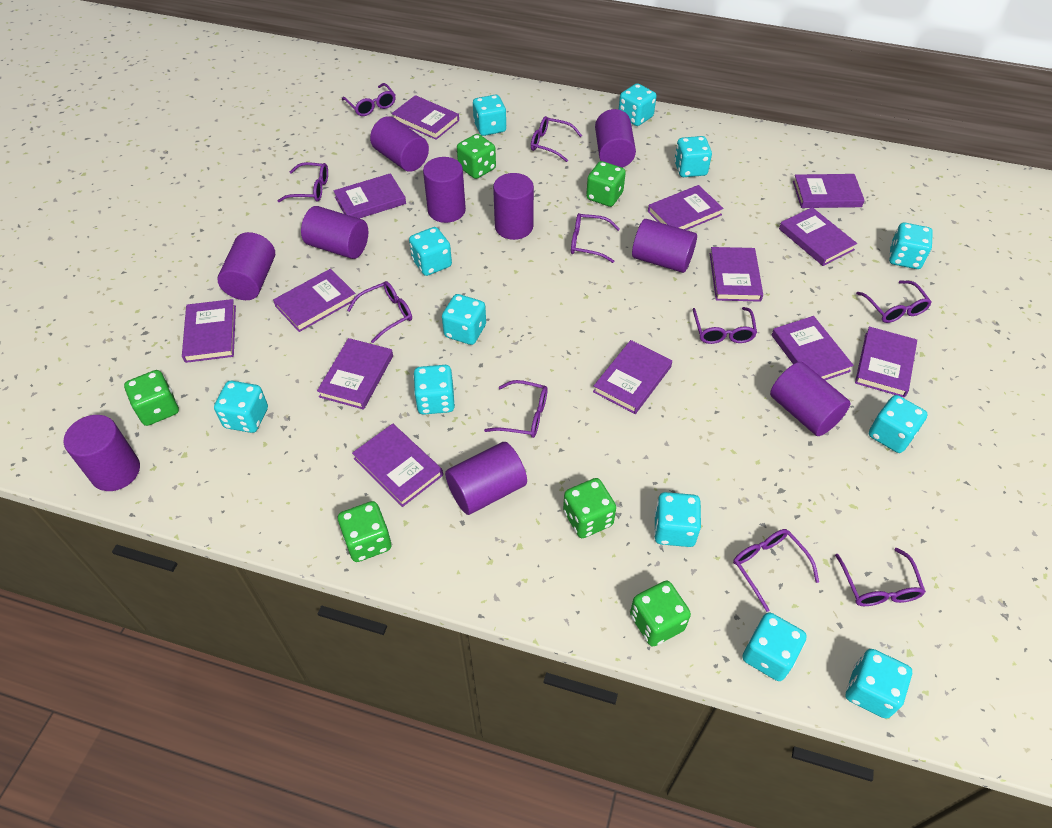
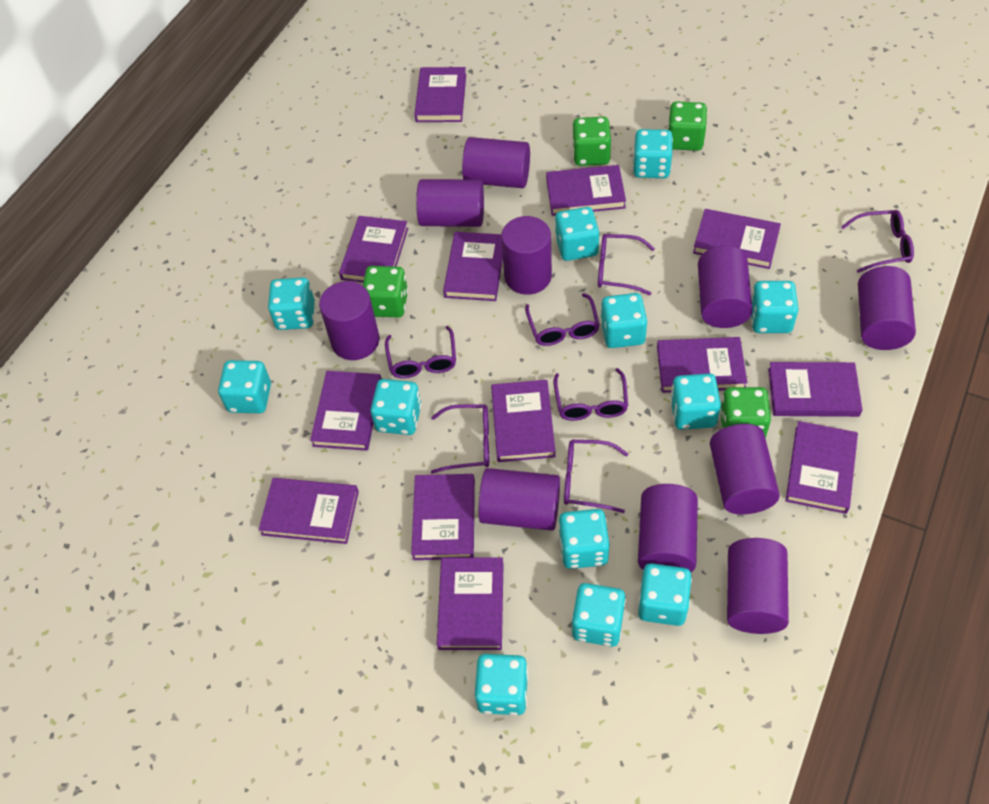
green dice: 6 -> 4
purple glasses: 10 -> 7

